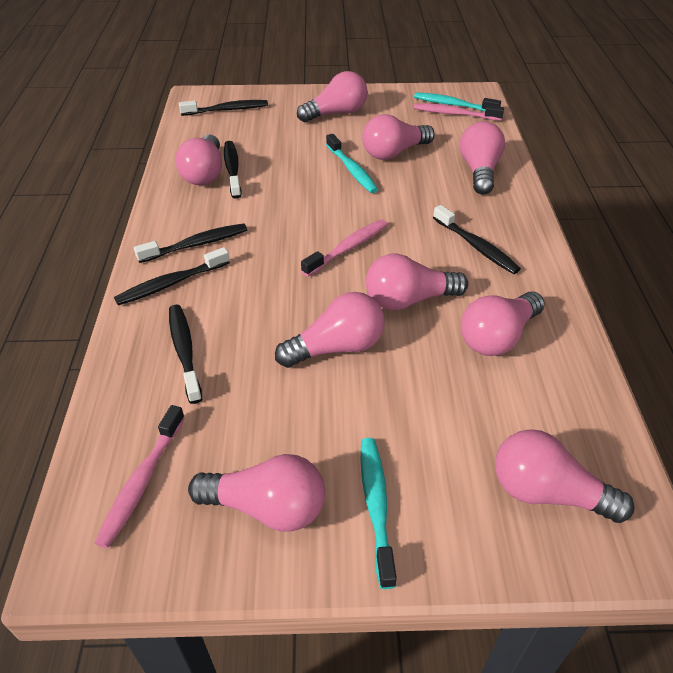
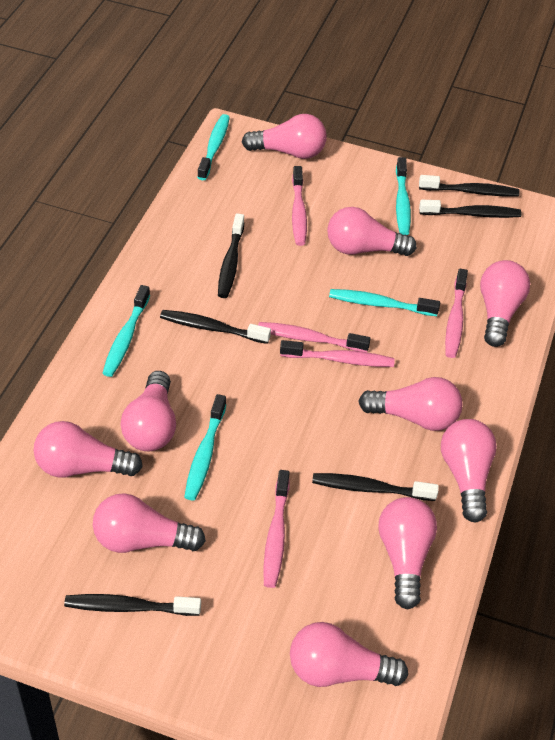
pink light bulb: 9 -> 10
pink toothbrush: 3 -> 5
turquoise toothbrush: 3 -> 5

